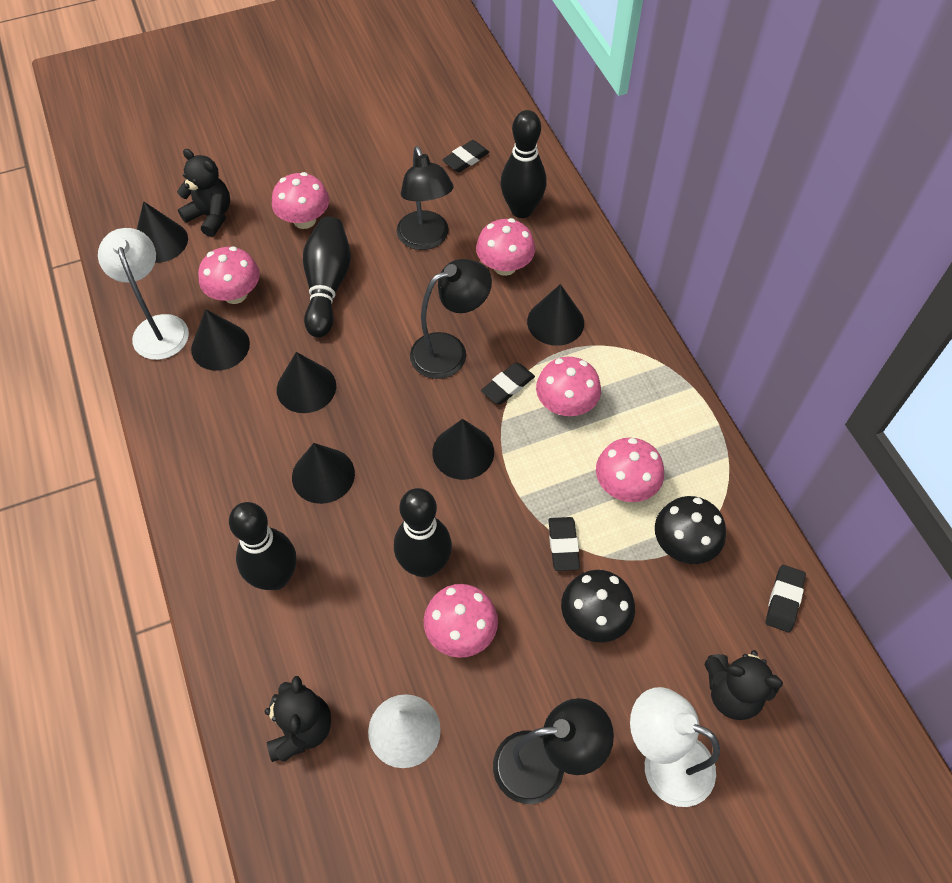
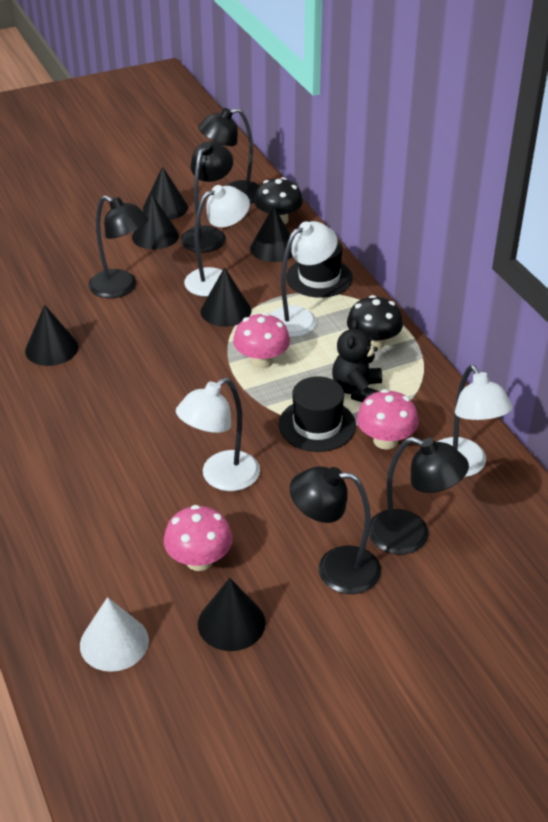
black bowling pin: 4 -> 0
black eraser: 4 -> 0
black hat: 0 -> 2
black lamp: 3 -> 5
black teddy bear: 3 -> 1
pink mushroom: 6 -> 3
white lamp: 2 -> 4

